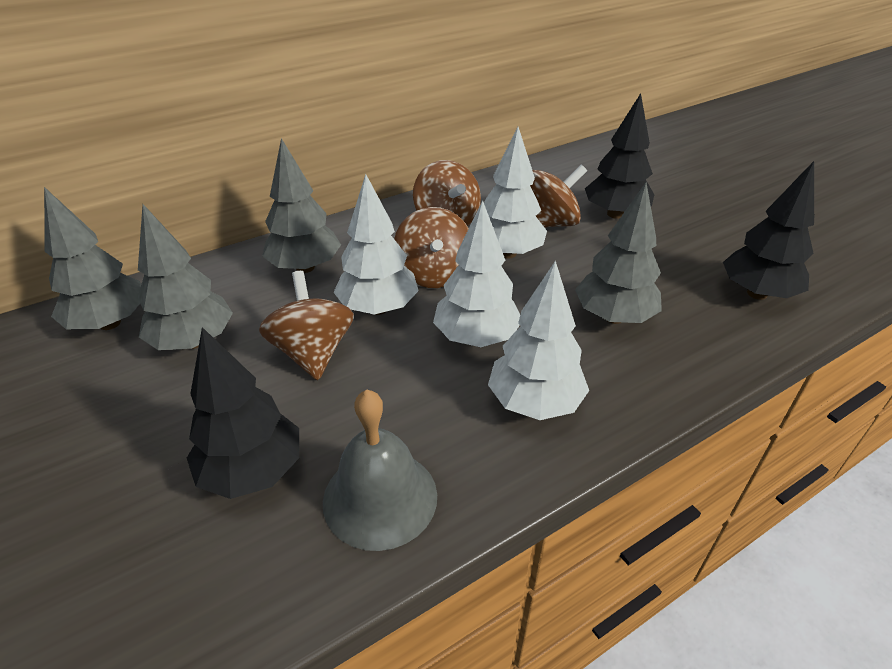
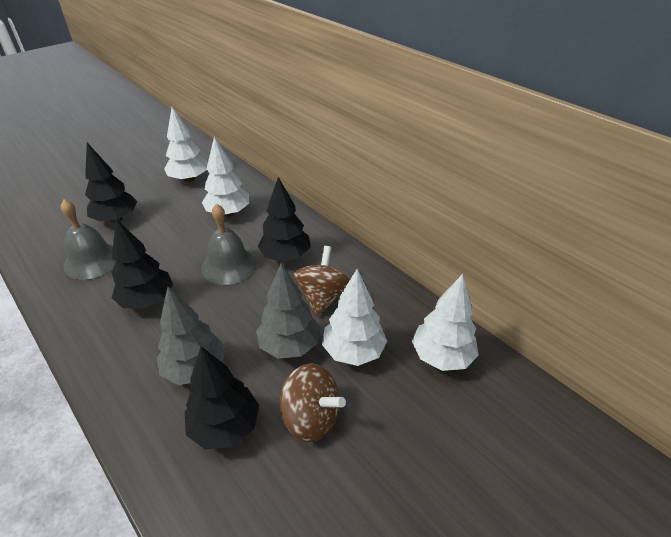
black tree: 3 -> 4
brown spinning top: 4 -> 2
grey bell: 1 -> 2
grey tree: 4 -> 2

